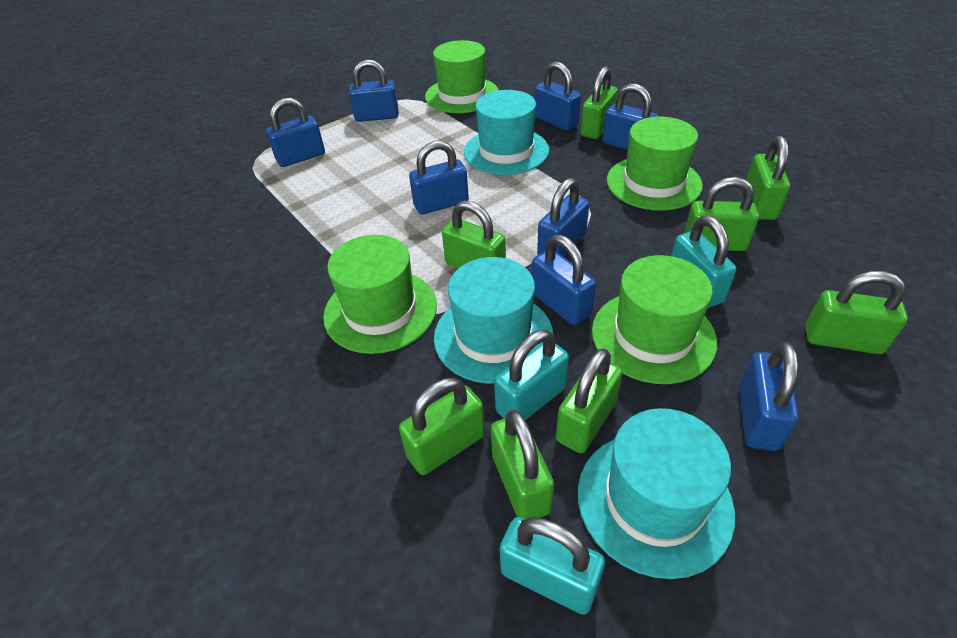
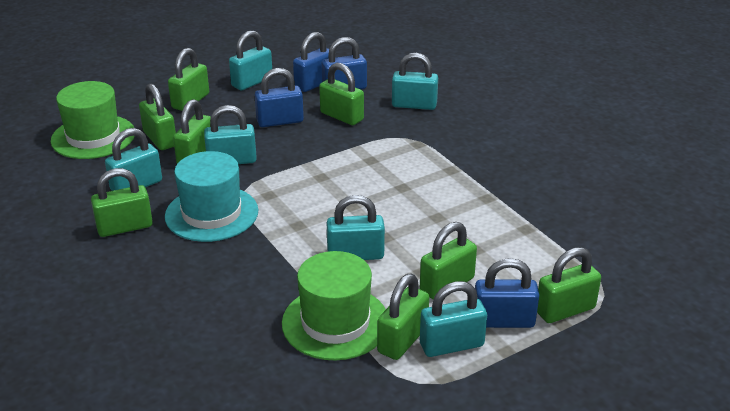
blue padlock: 8 -> 4
green hat: 4 -> 2
turquoise hat: 3 -> 1
turquoise padlock: 3 -> 6

